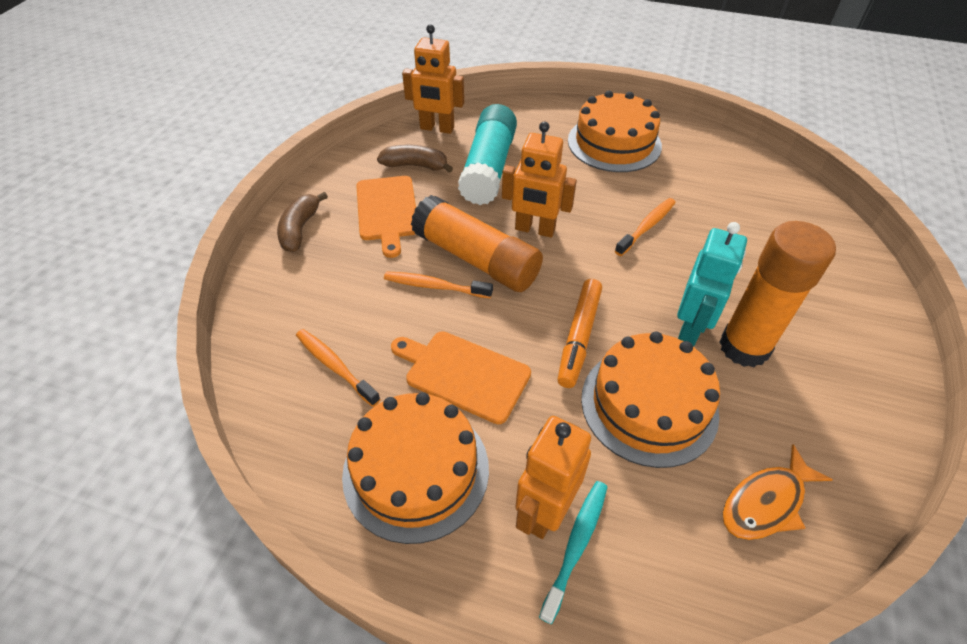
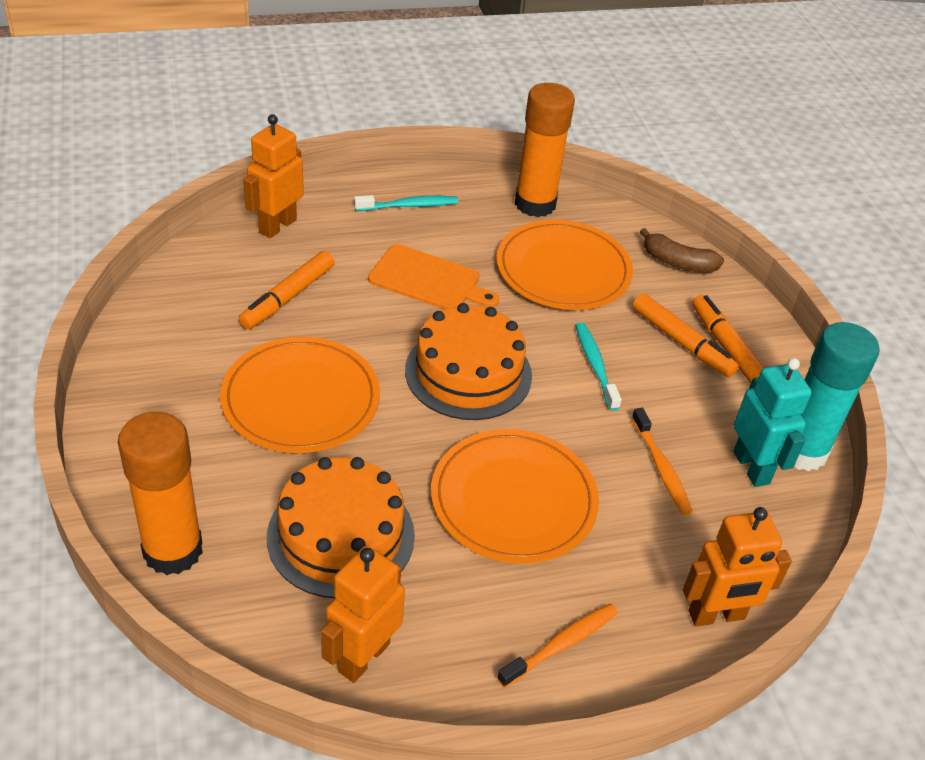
brown banana: 2 -> 1
orange cake: 3 -> 2
orange cutting board: 2 -> 1
orange fish: 1 -> 0
orange marker: 1 -> 3
orange plate: 0 -> 3
orange toothbrush: 3 -> 2
turquoise toothbrush: 1 -> 2

